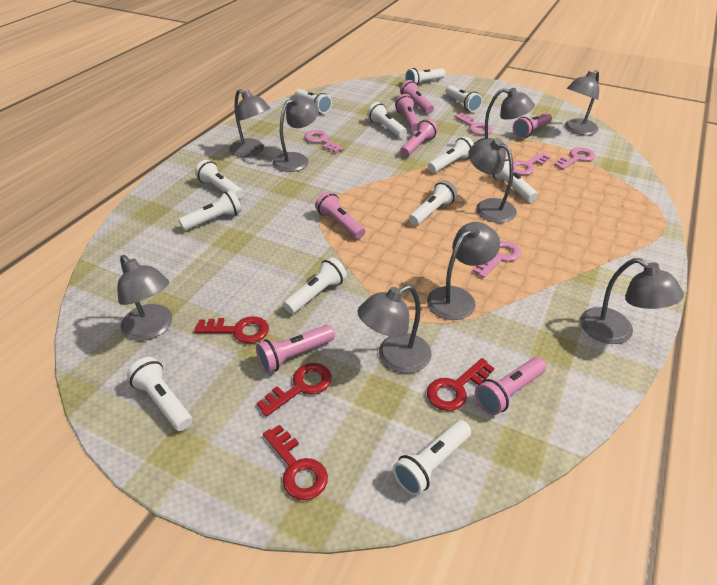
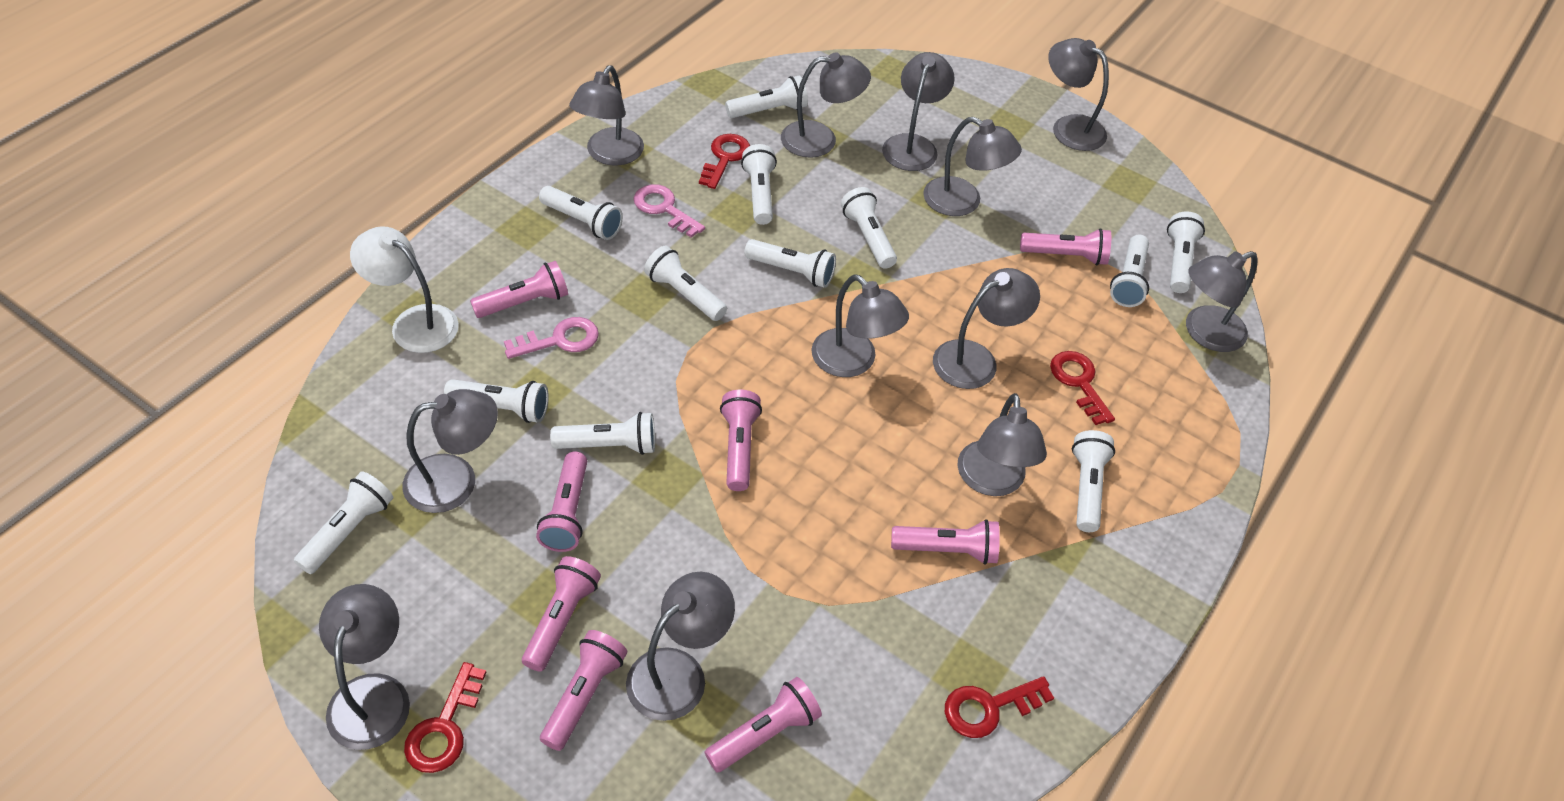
grey lamp: 9 -> 12
pink flashlight: 7 -> 8
pink key: 5 -> 2
white lamp: 0 -> 1

